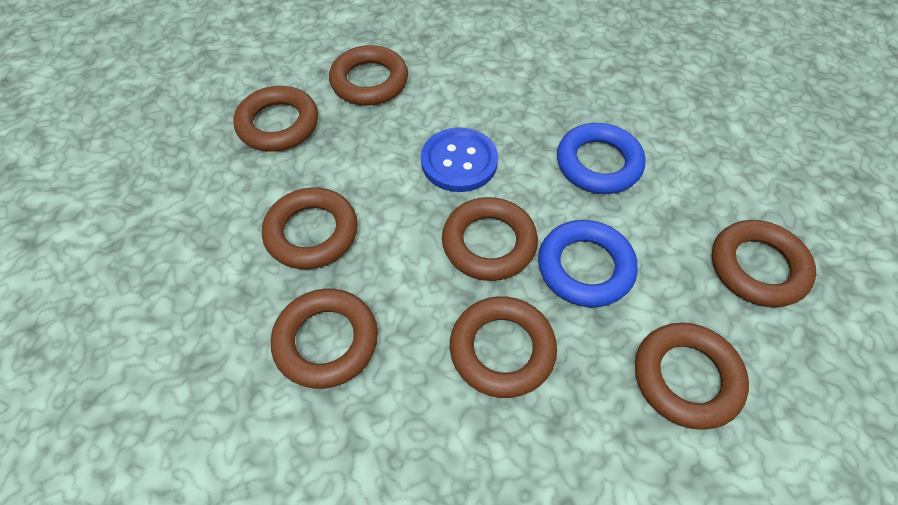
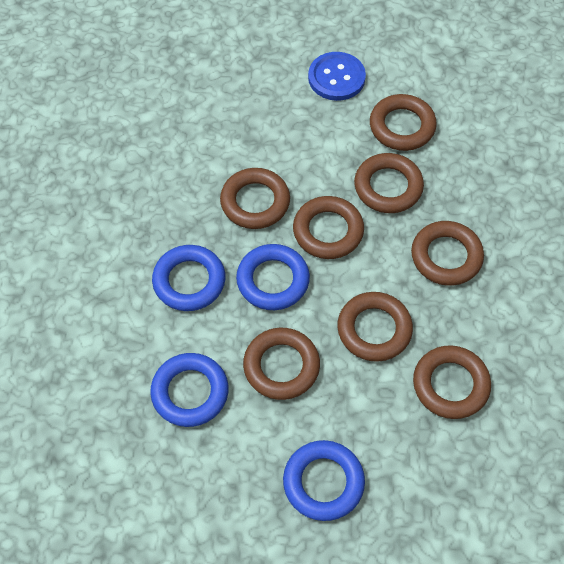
blue ring: 2 -> 4

